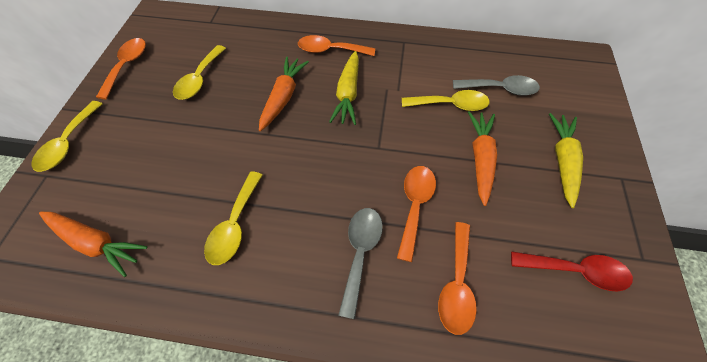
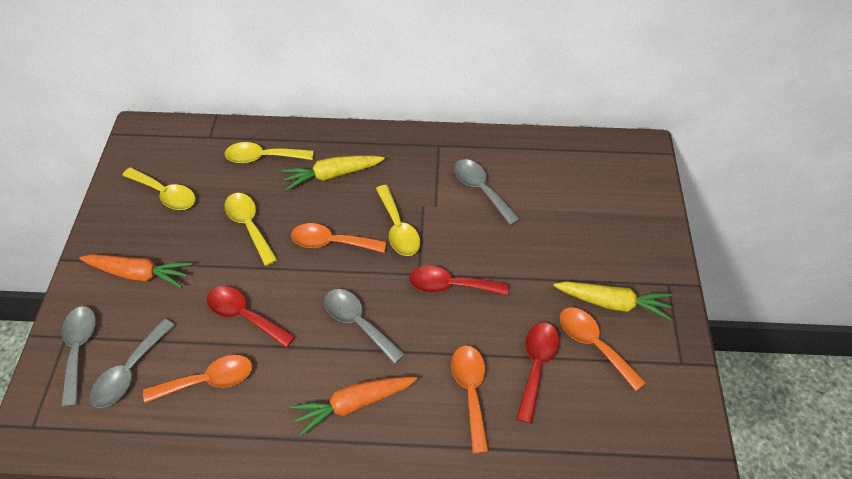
grey spoon: 2 -> 4
orange carrot: 3 -> 2
red spoon: 1 -> 3

